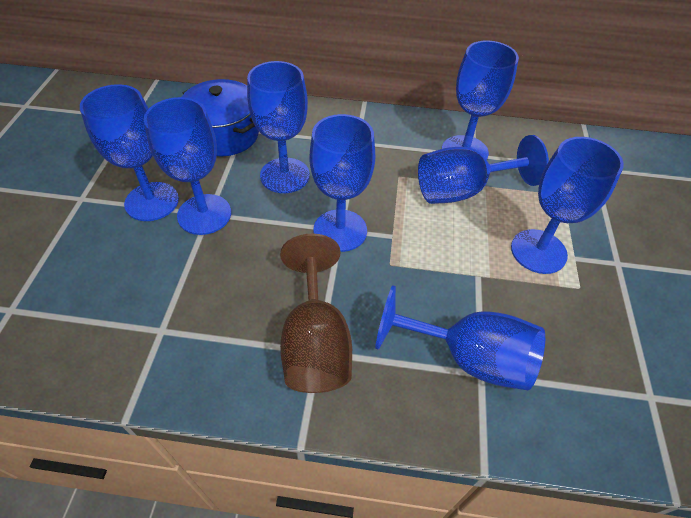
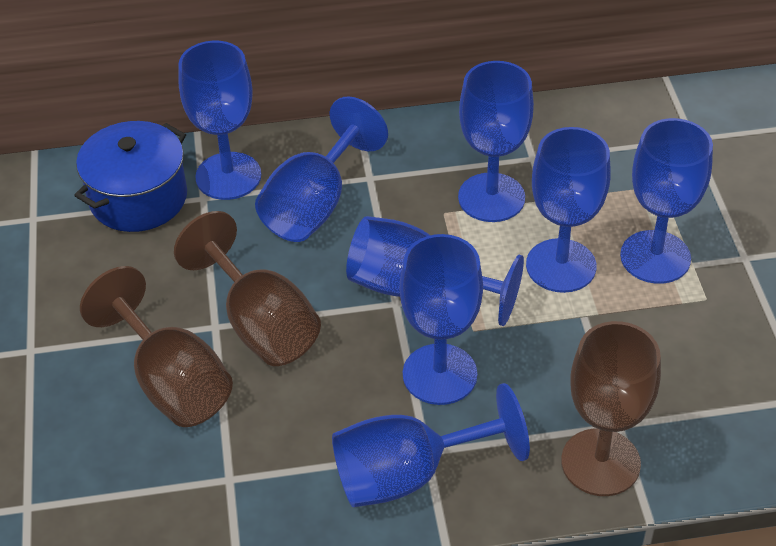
brown goblet: 1 -> 3

